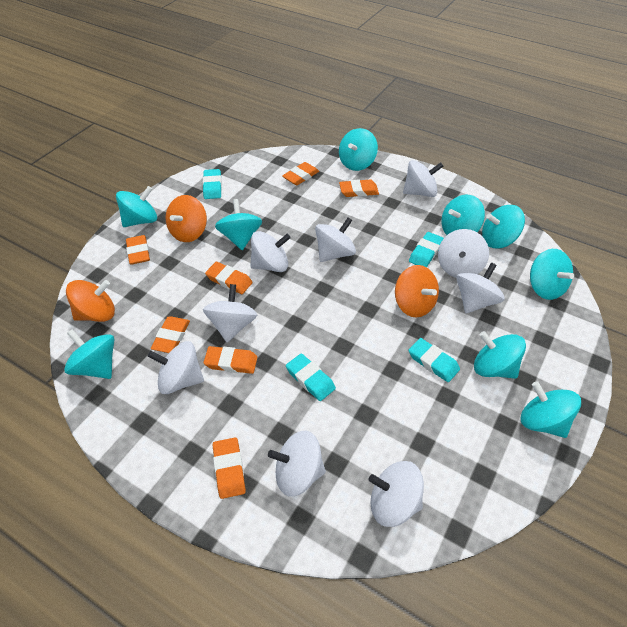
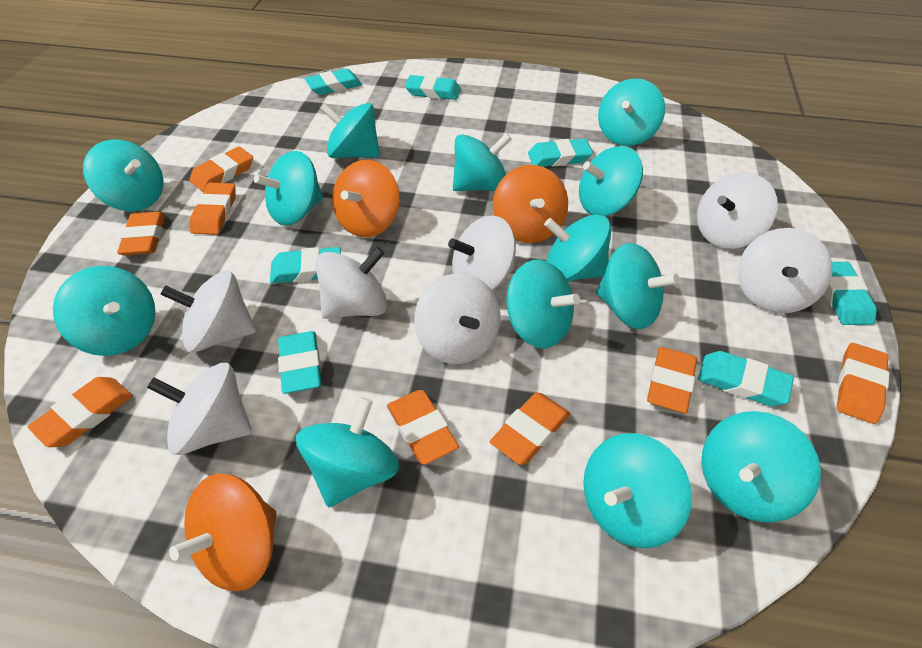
orange eraser: 7 -> 8
turquoise eraser: 4 -> 7
turquoise spinning top: 9 -> 13
white spinning top: 9 -> 7

